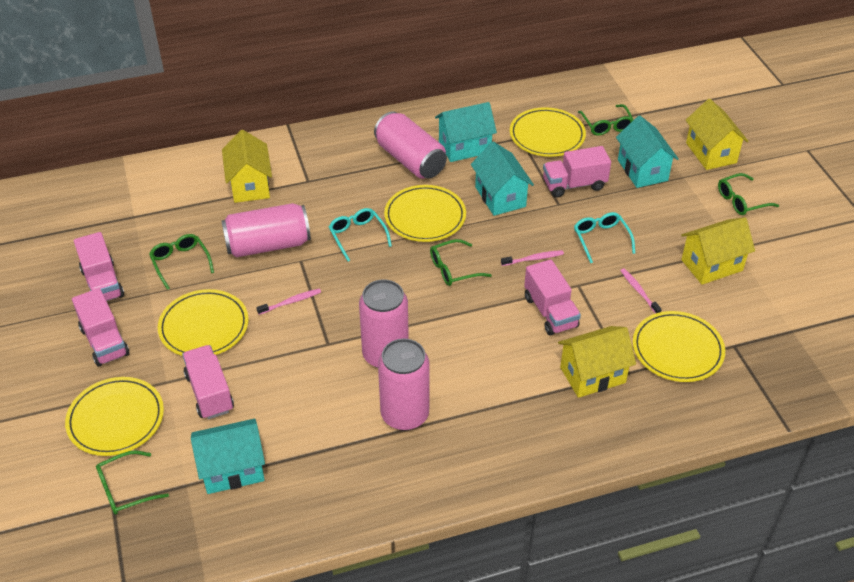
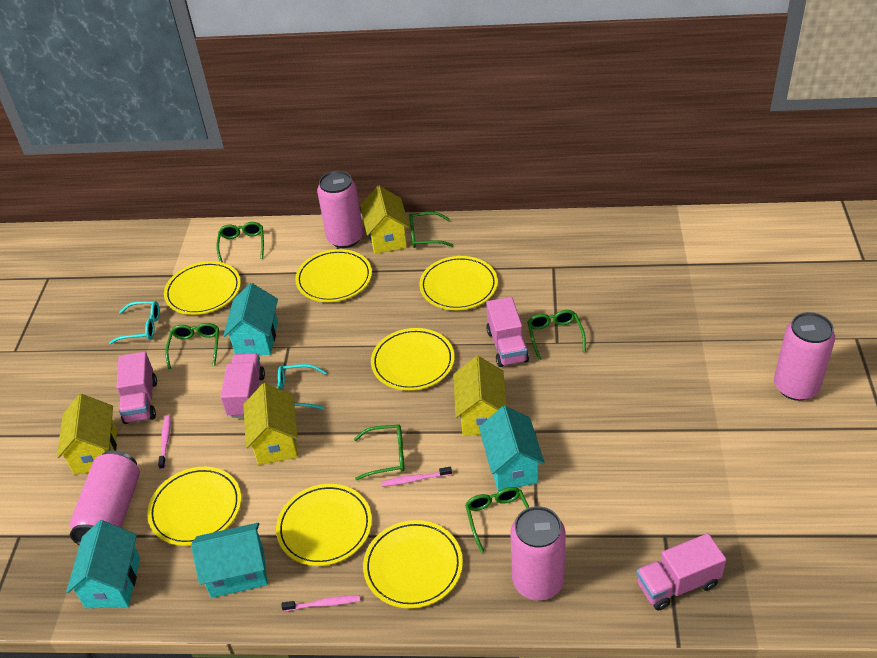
green glasses: 5 -> 6
pink truck: 5 -> 4
yellow plate: 5 -> 7

